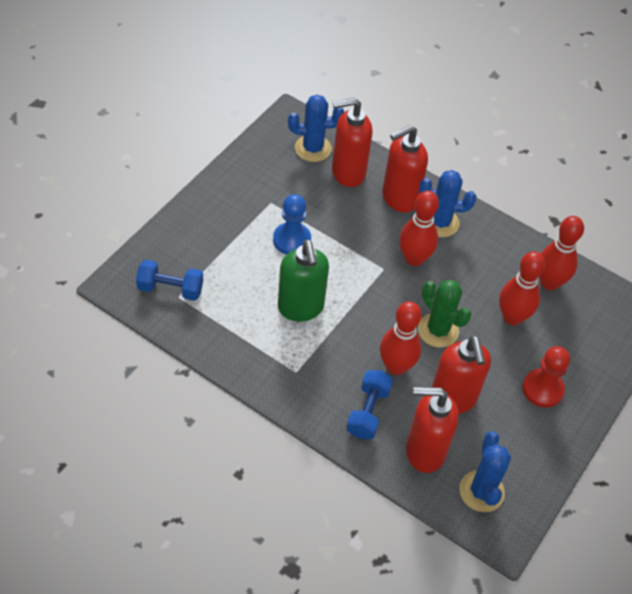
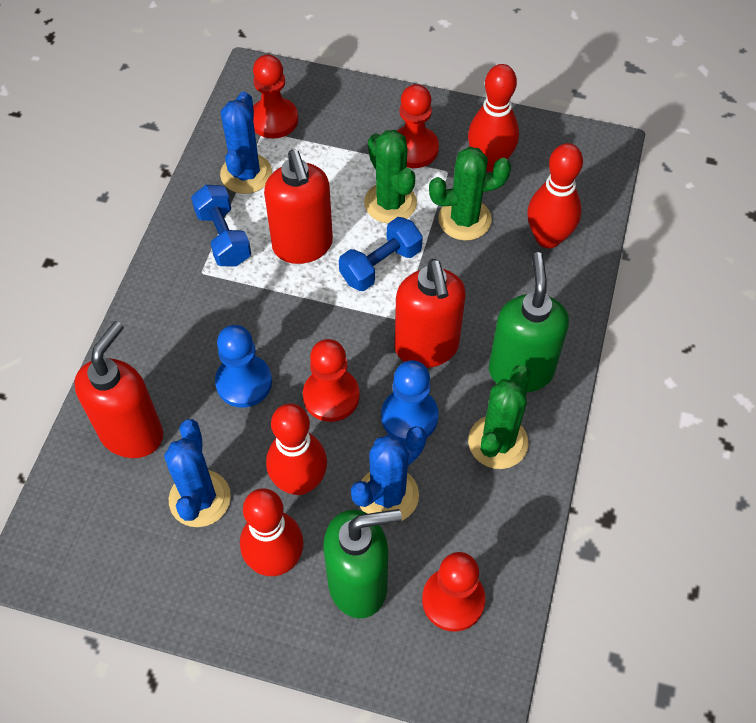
blue pawn: 1 -> 2
green cactus: 1 -> 3
green soap dispenser: 1 -> 2
red pawn: 1 -> 4
red soap dispenser: 4 -> 3

